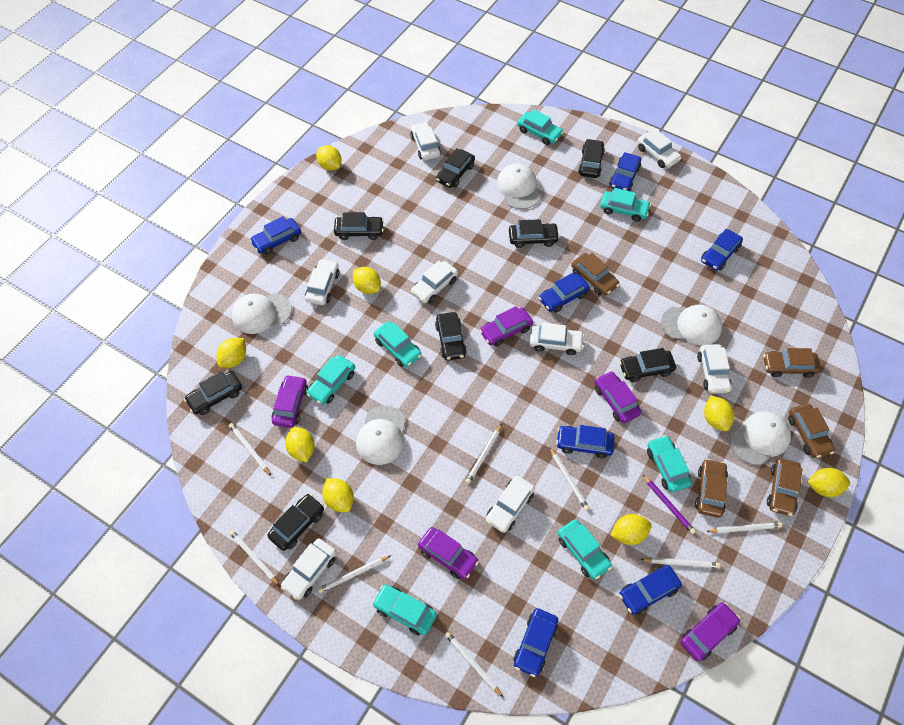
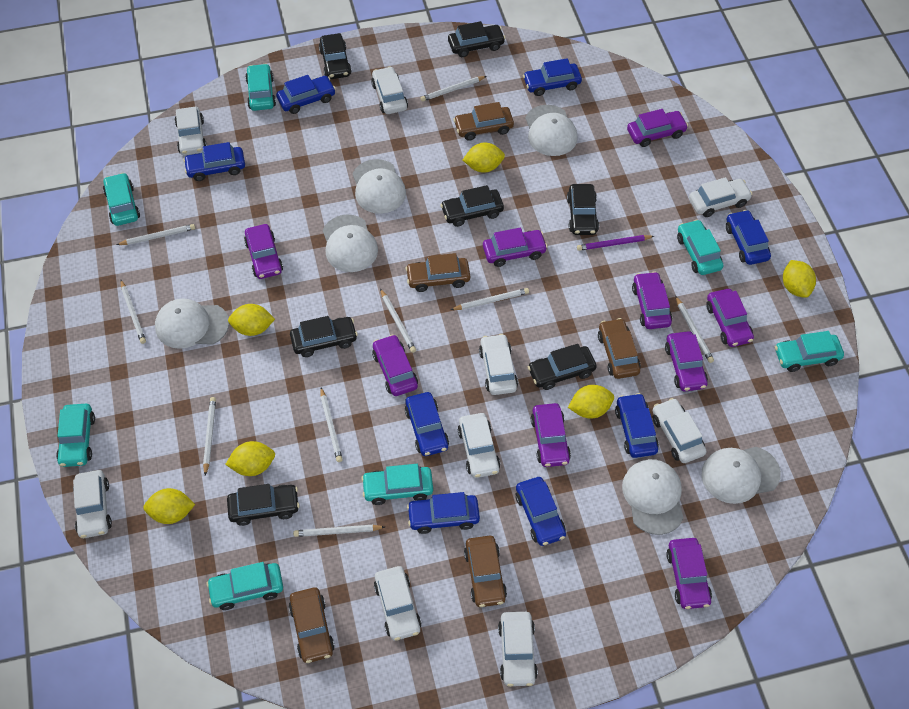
black car: 8 -> 7
blue car: 7 -> 8
purple car: 5 -> 9
white cap: 5 -> 6
white car: 8 -> 9
white pencil: 8 -> 9
yellow lemon: 8 -> 6

